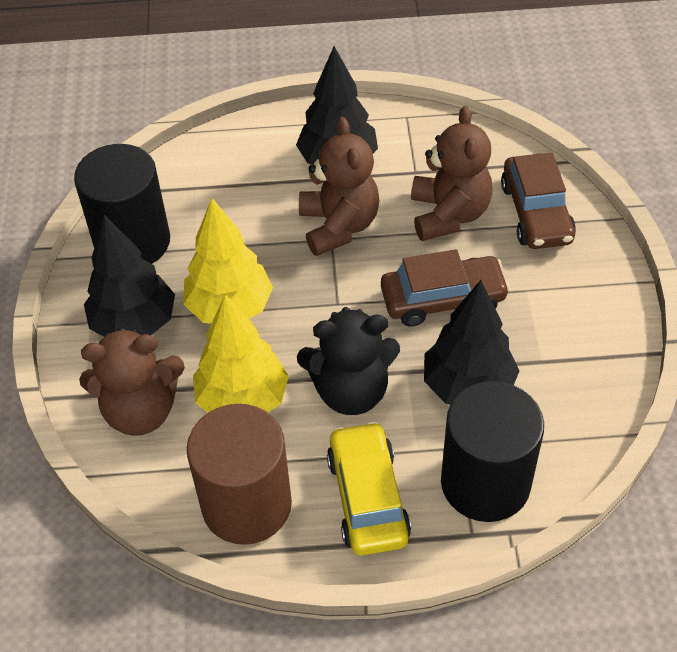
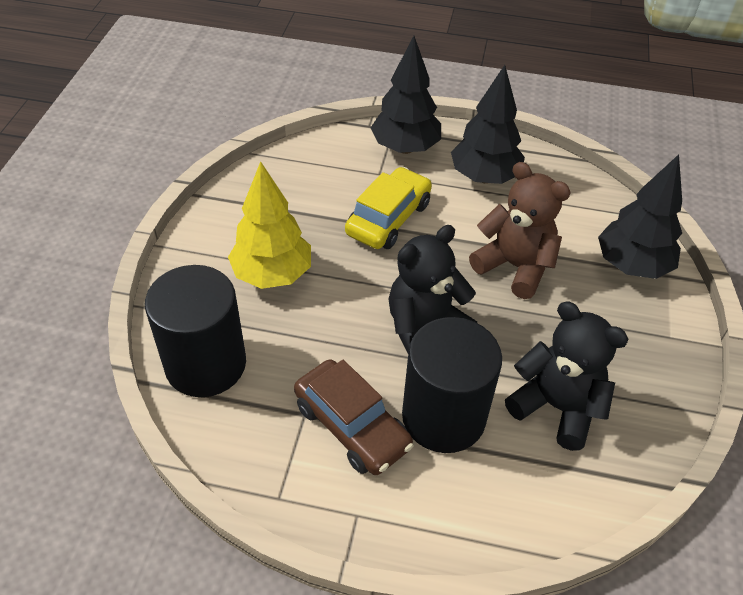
black teddy bear: 1 -> 2
brown car: 2 -> 1
brown cylinder: 1 -> 0
brown teddy bear: 3 -> 1
yellow tree: 2 -> 1

